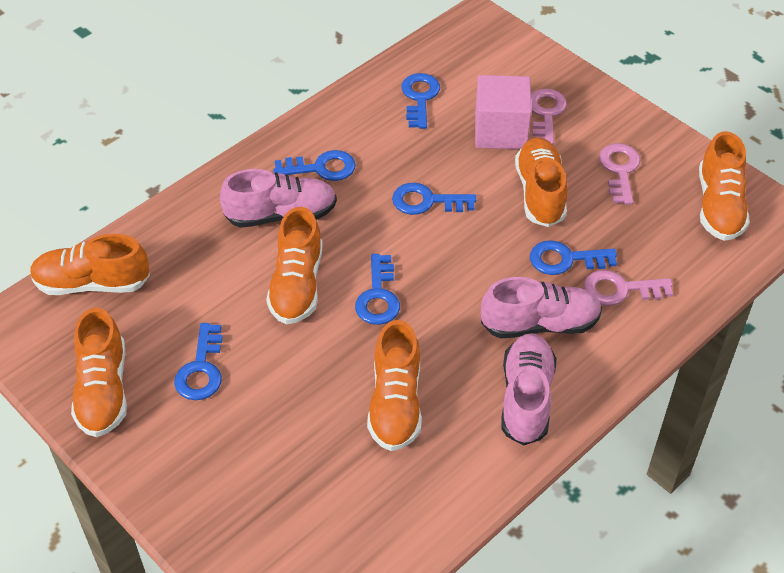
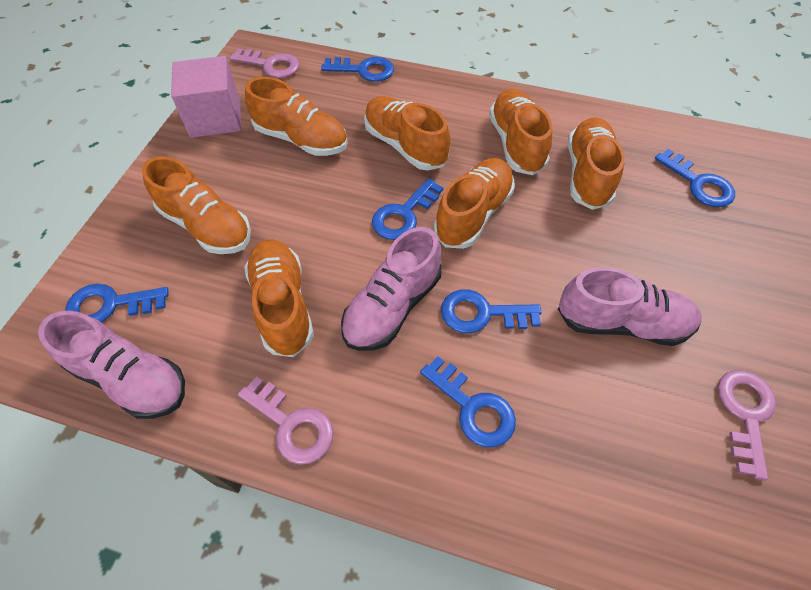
orange shoe: 6 -> 7

